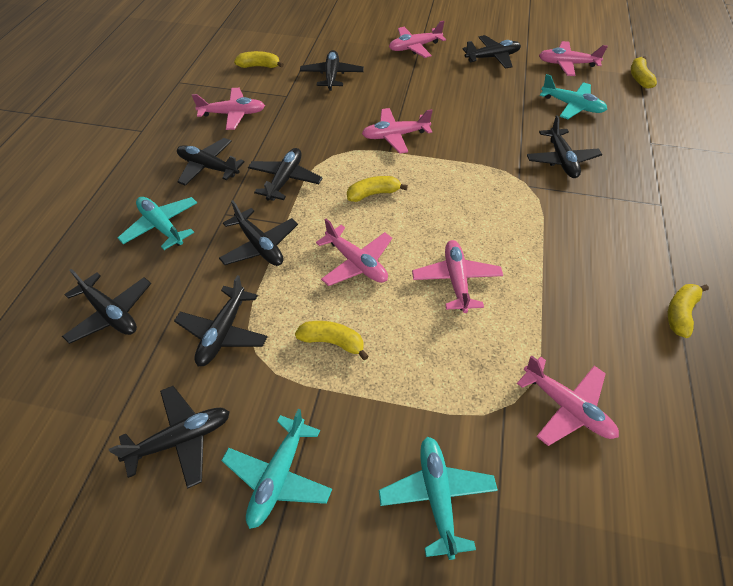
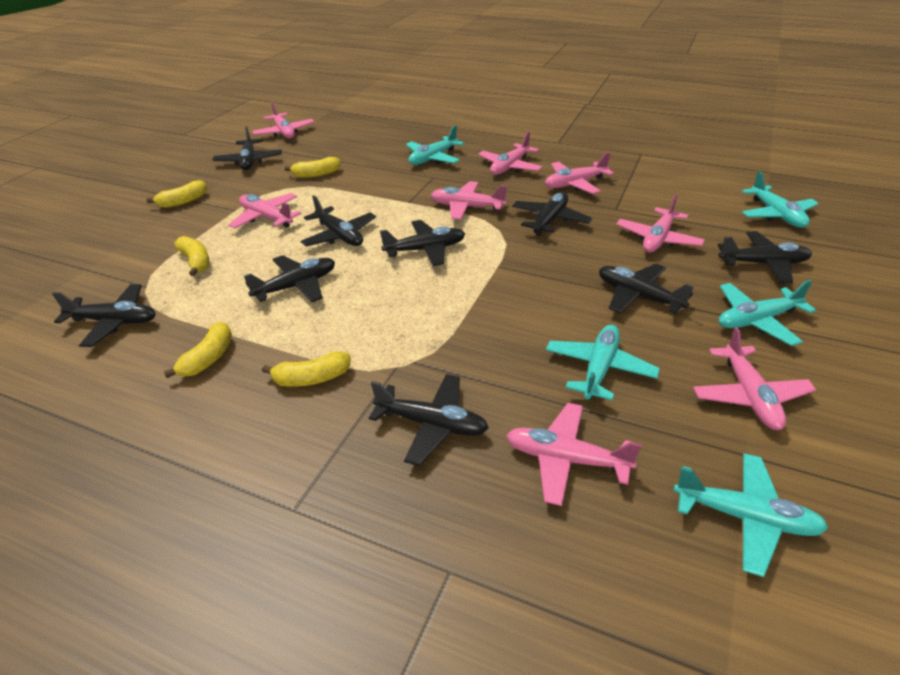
pink plane: 7 -> 8
turquoise plane: 4 -> 5

